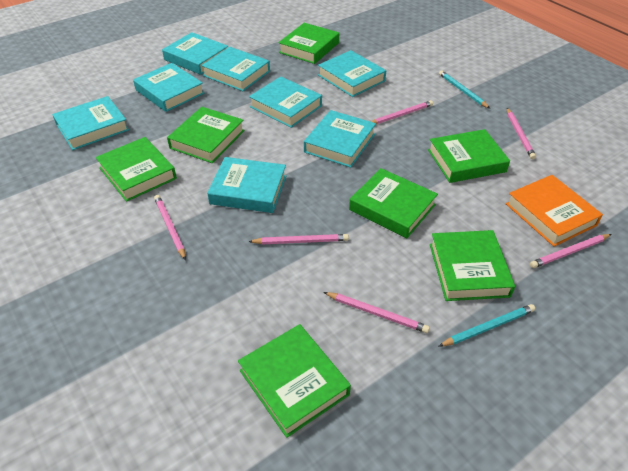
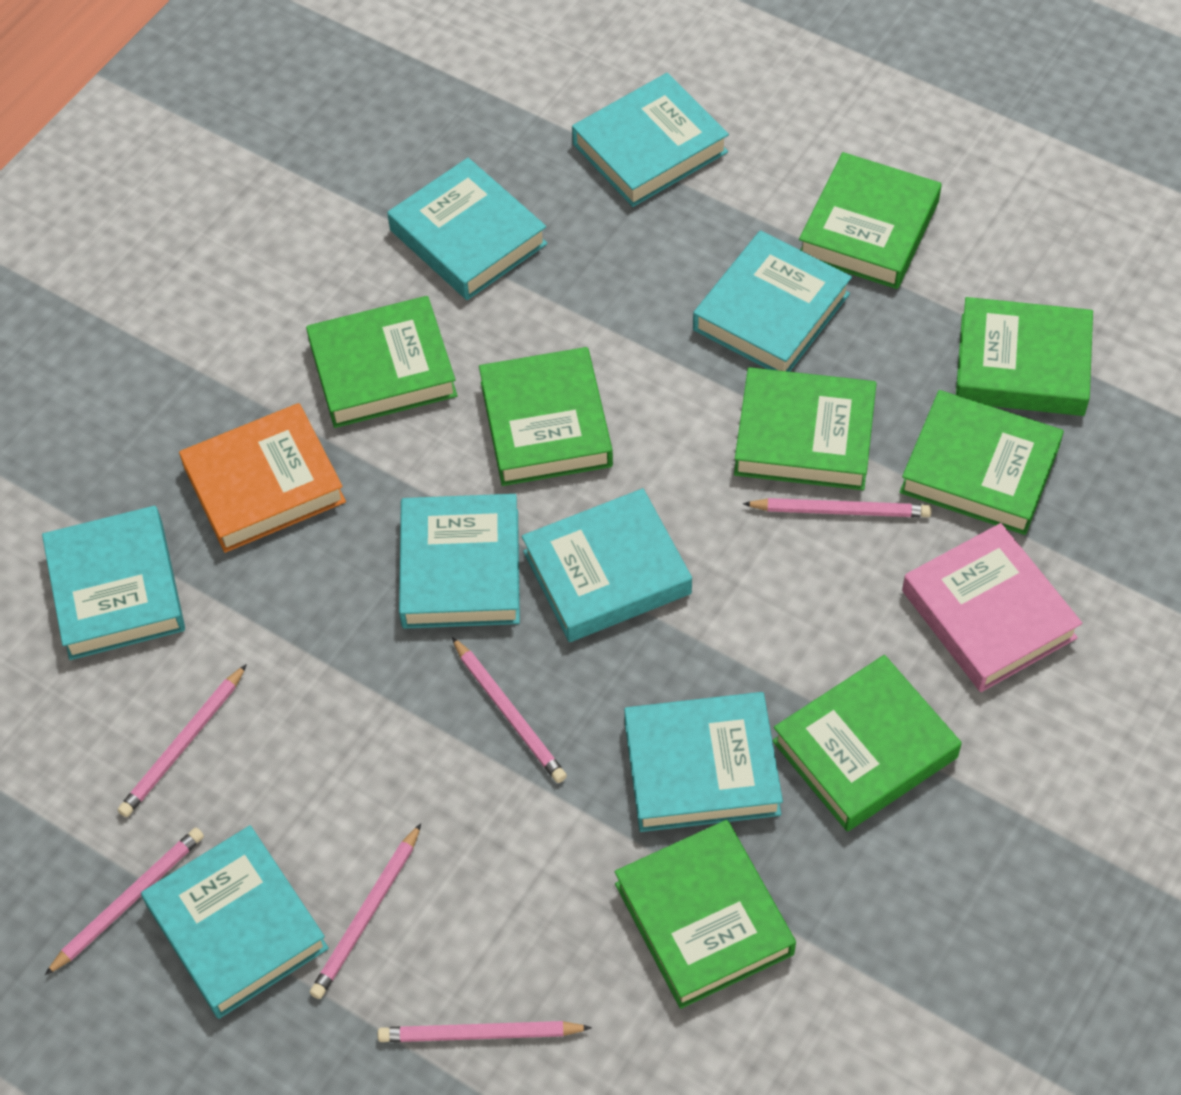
green book: 7 -> 8
pink book: 0 -> 1
turquoise pencil: 2 -> 0

